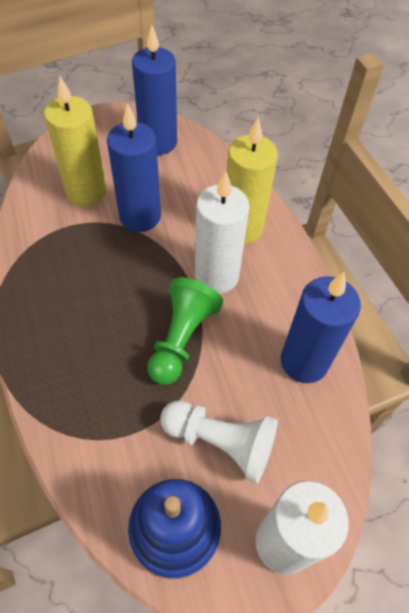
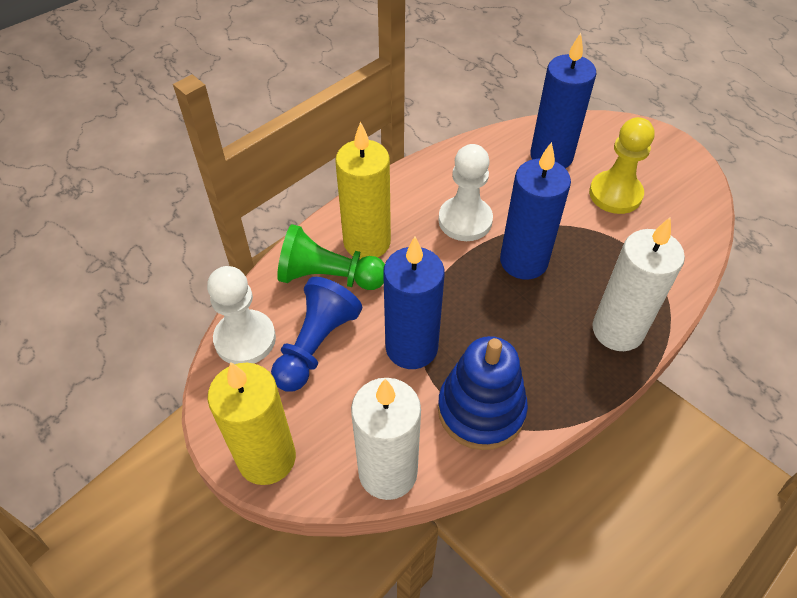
blue pawn: 0 -> 1
white pawn: 1 -> 2
yellow pawn: 0 -> 1

